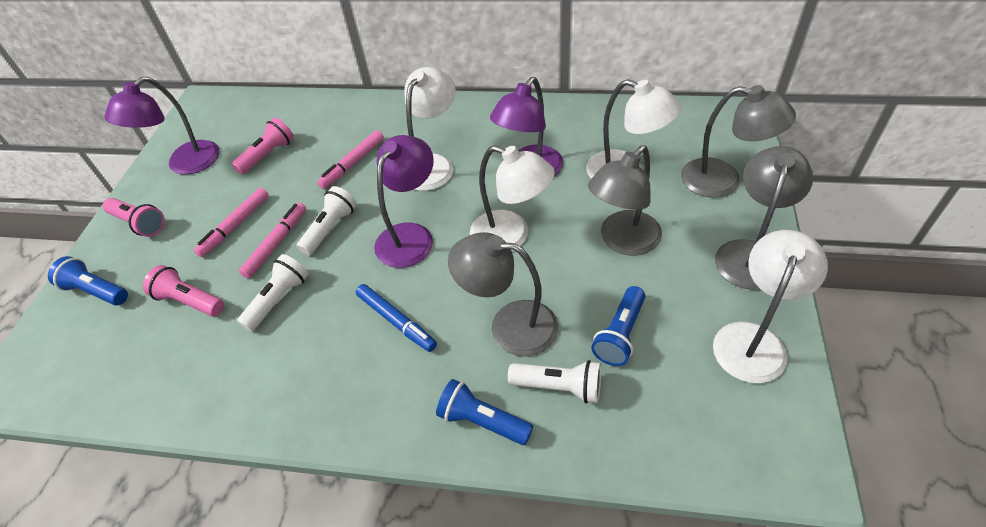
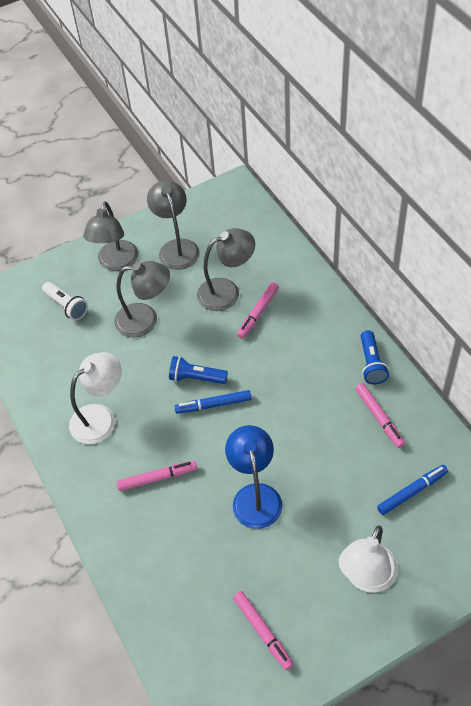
blue flashlight: 3 -> 2
blue lamp: 0 -> 1
blue marker: 1 -> 2
pink flashlight: 3 -> 0
pink marker: 3 -> 4
purple lamp: 3 -> 0
white flashlight: 3 -> 1
white lamp: 4 -> 2

